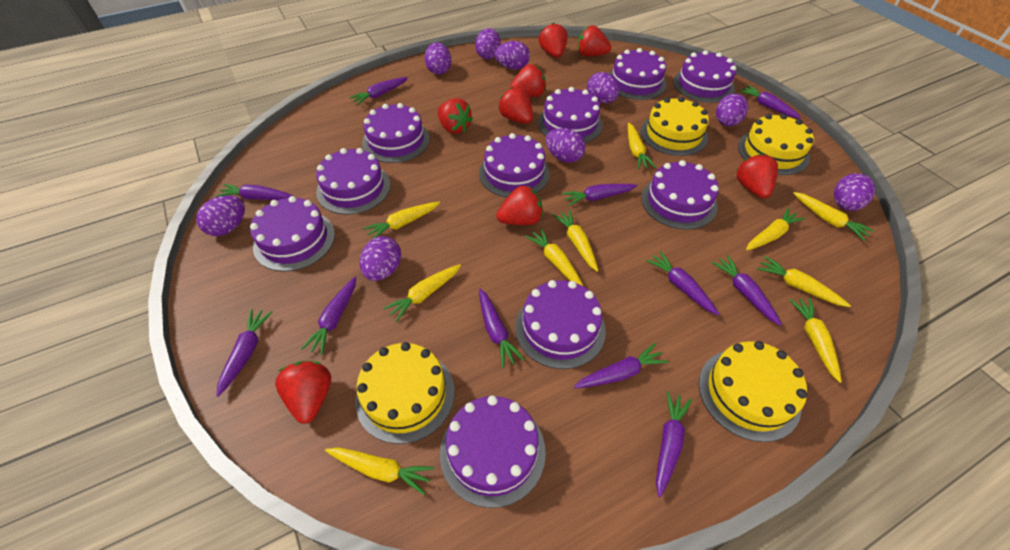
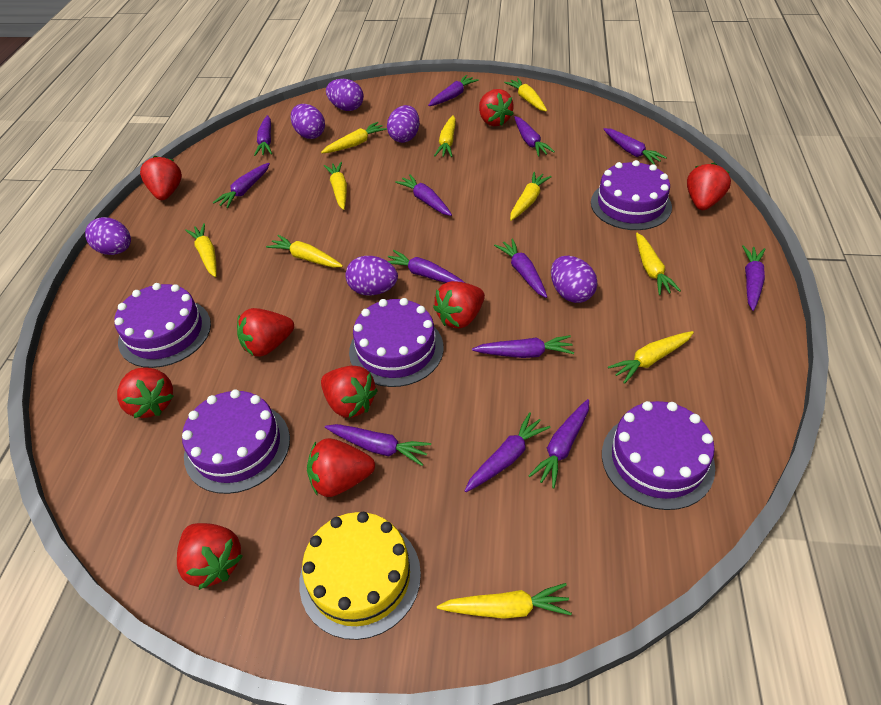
purple cake: 10 -> 5
purple carrot: 11 -> 13
purple egg: 9 -> 6
red strawberry: 8 -> 9
yellow cake: 4 -> 1

